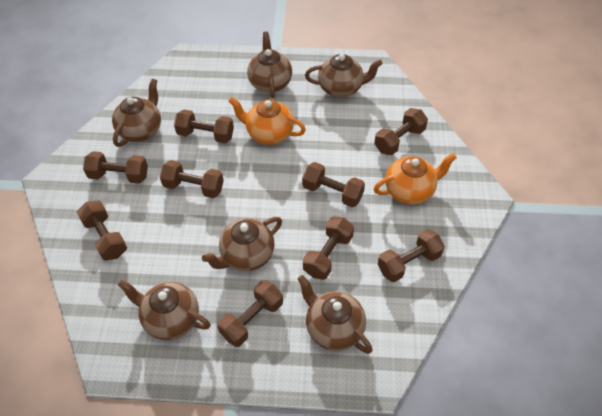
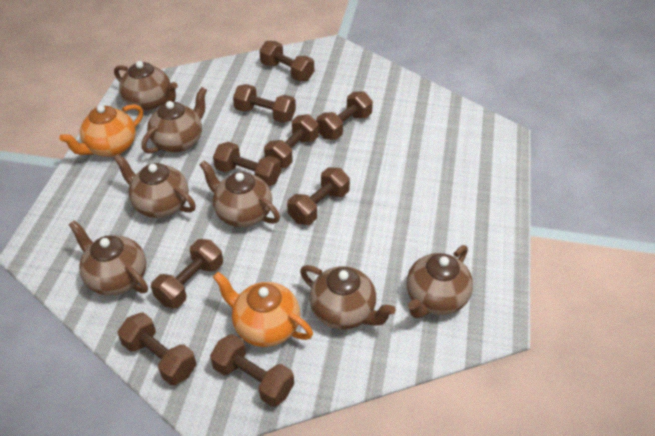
brown teapot: 6 -> 7

